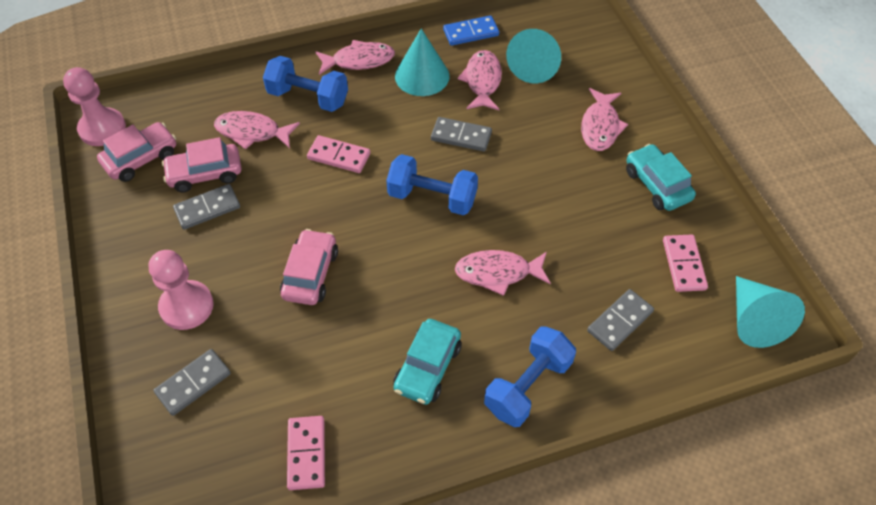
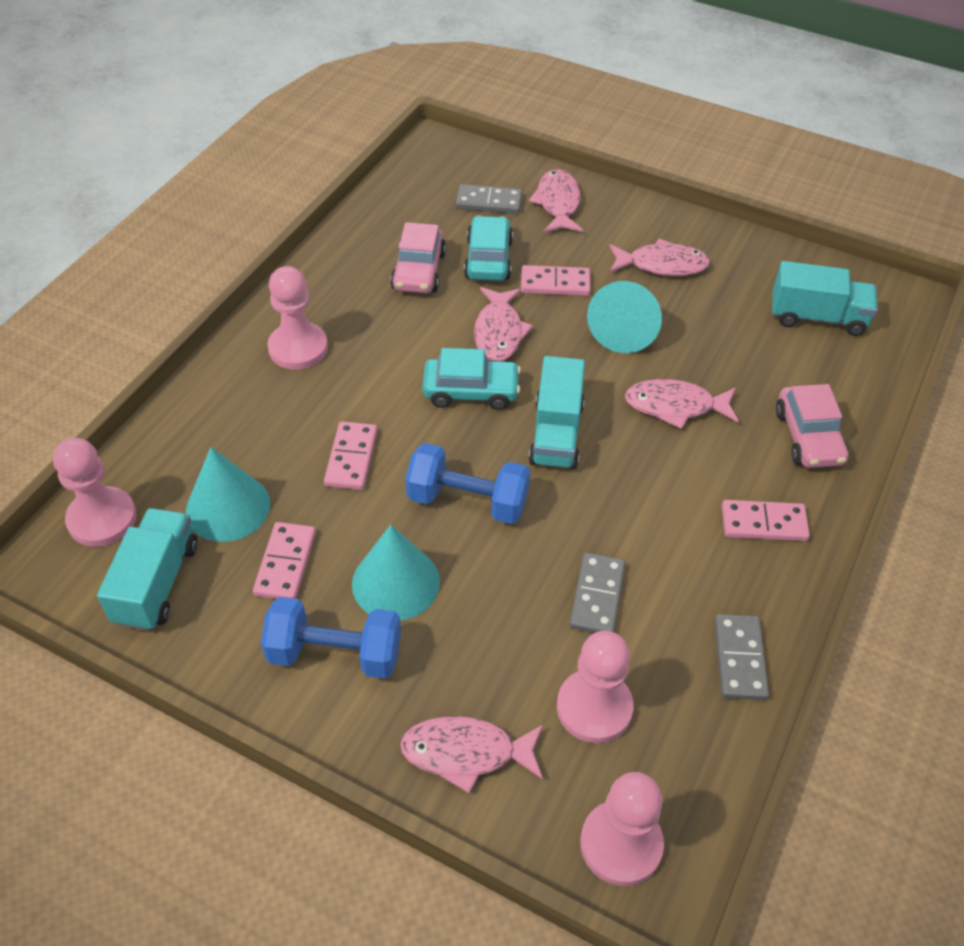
blue domino: 1 -> 0
blue dumbbell: 3 -> 2
grey domino: 4 -> 3
pink car: 3 -> 2
pink domino: 3 -> 4
pink pawn: 2 -> 4
turquoise truck: 0 -> 3

